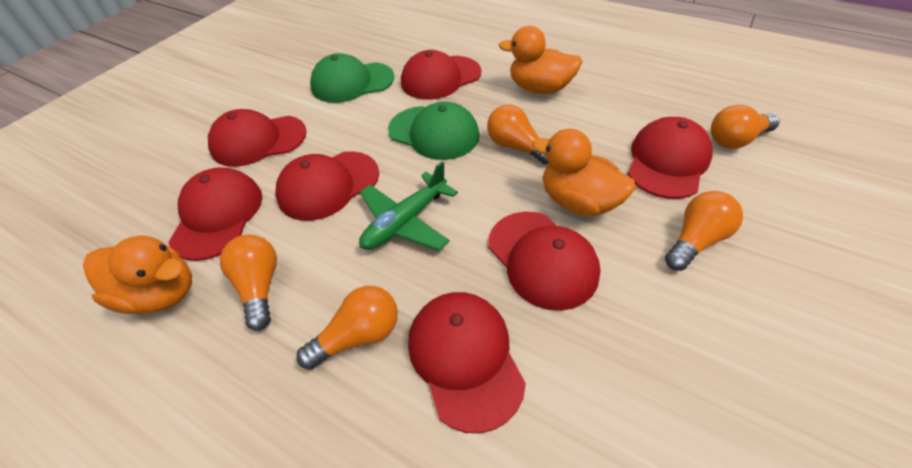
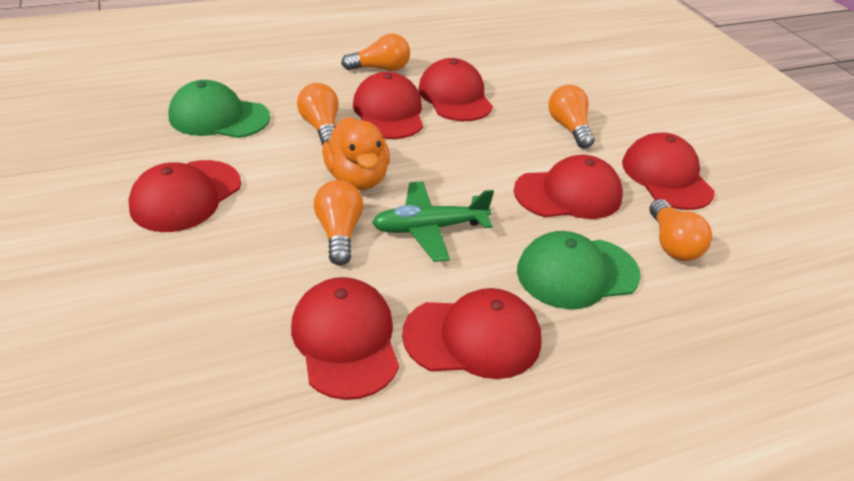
orange duck: 3 -> 1

